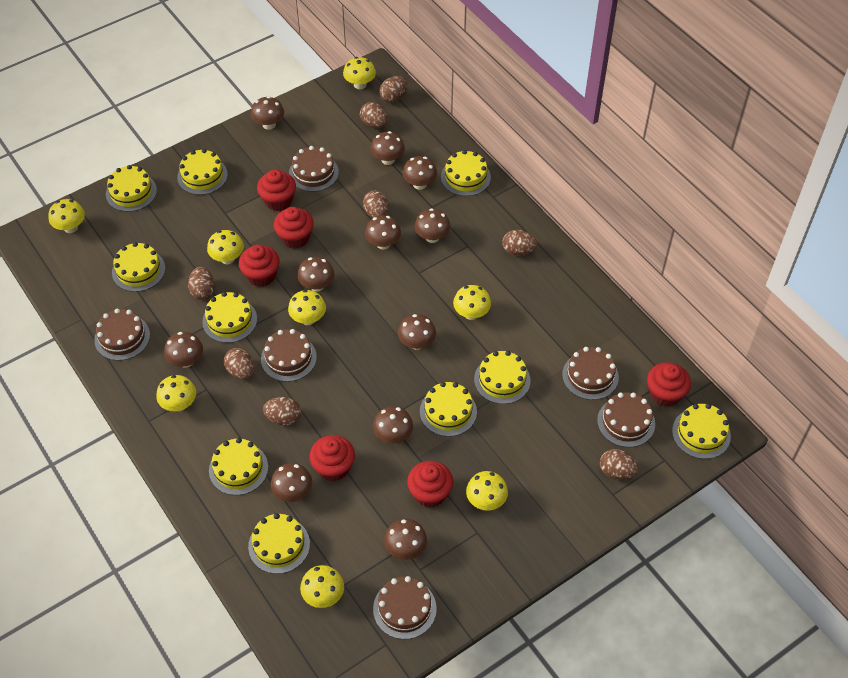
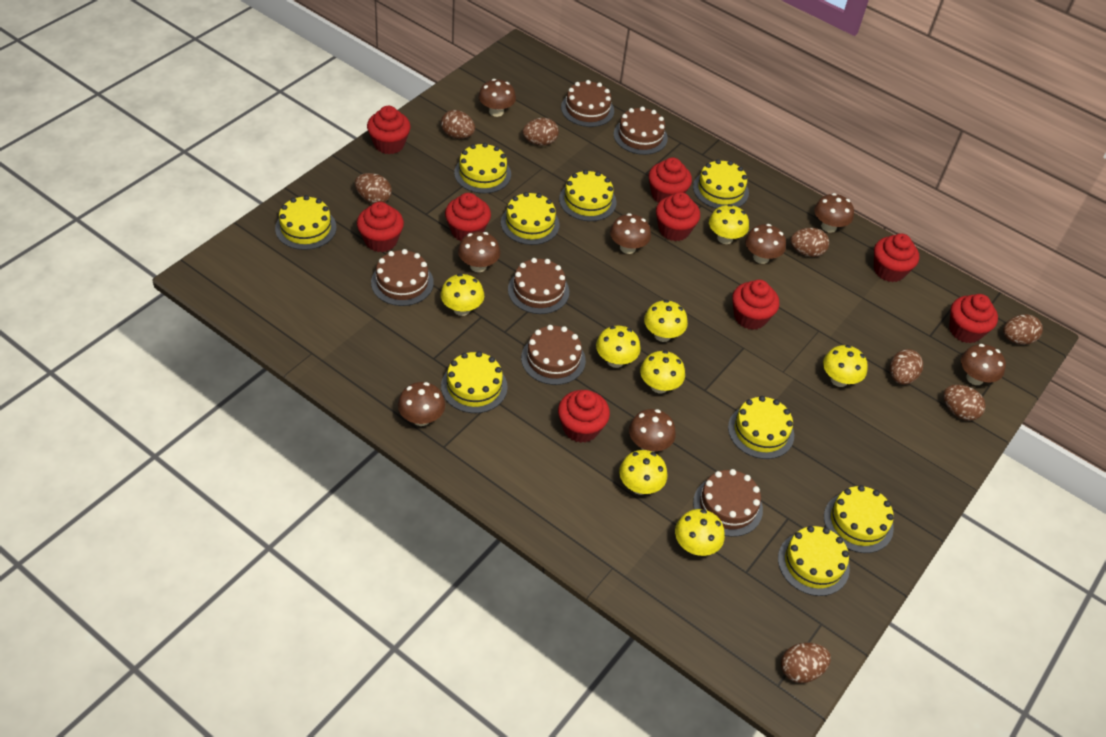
brown mushroom: 11 -> 8
red cupcake: 6 -> 9
yellow cake: 10 -> 9

